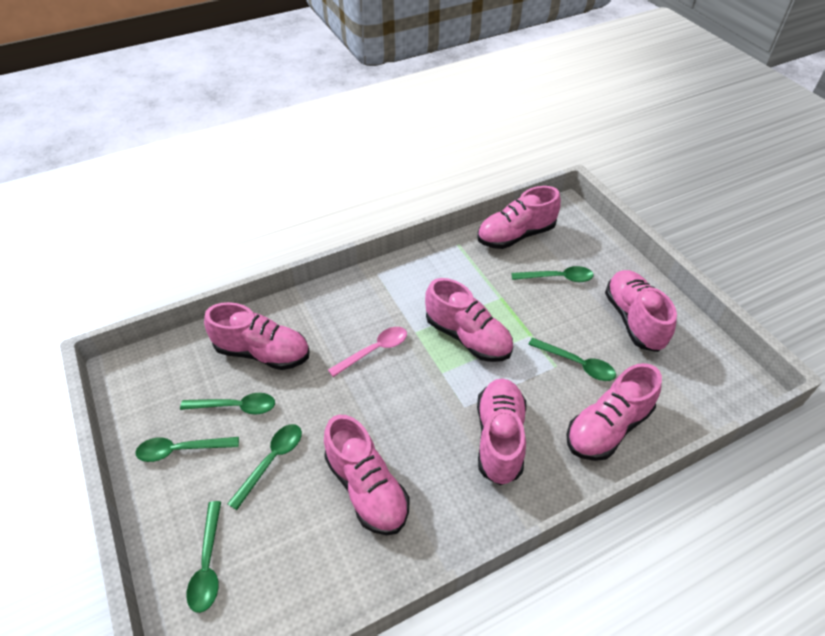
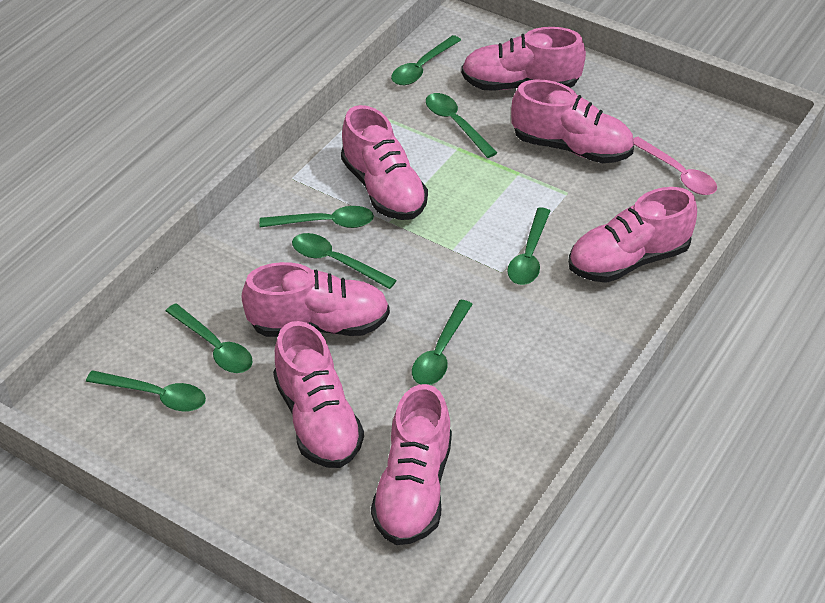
green spoon: 6 -> 8

